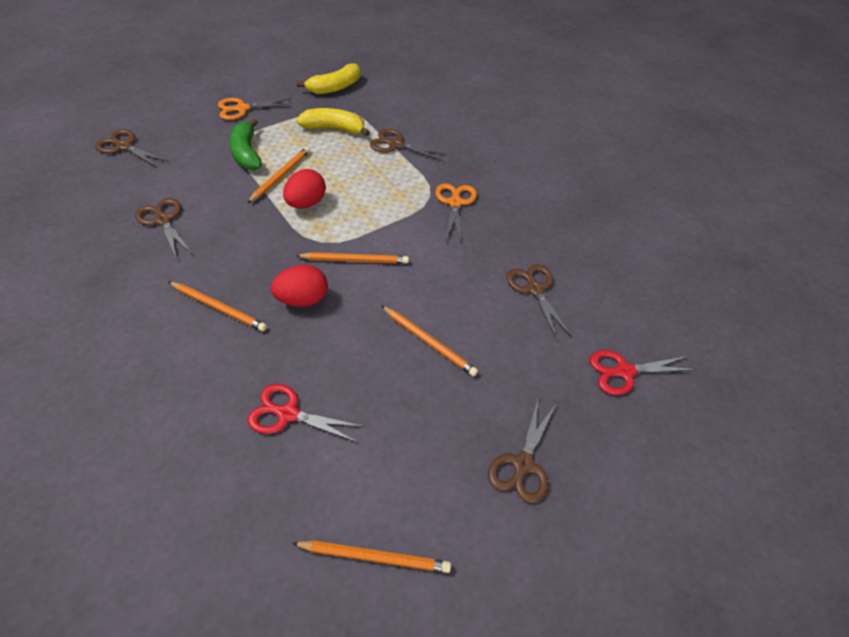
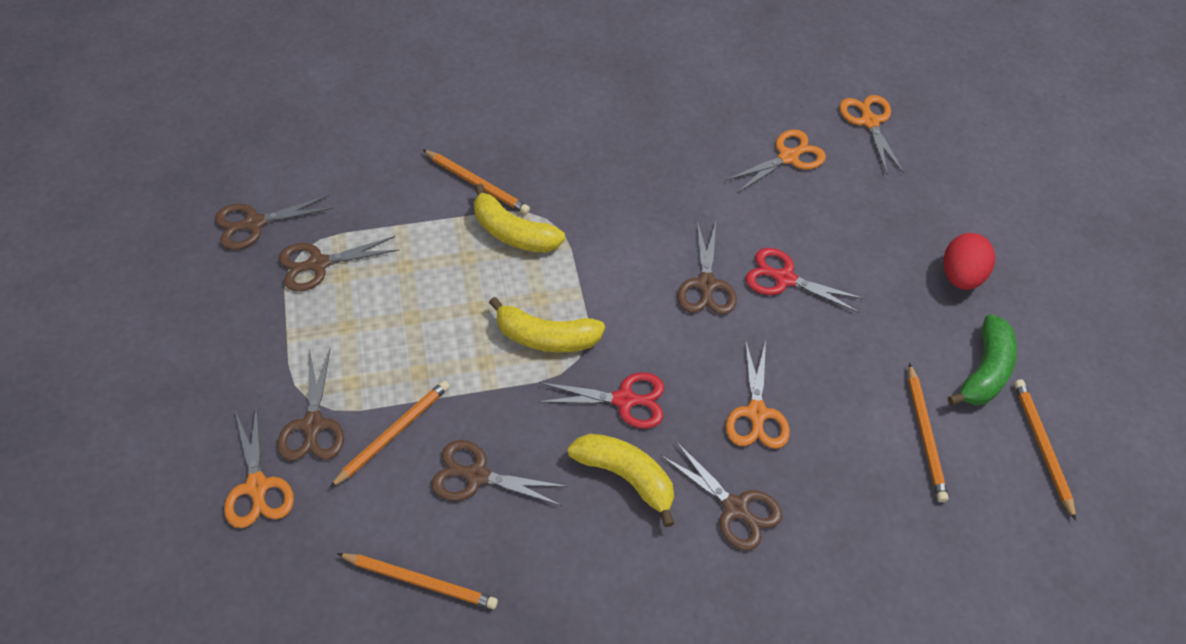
brown scissors: 5 -> 6
orange scissors: 2 -> 4
red egg: 2 -> 1
yellow banana: 2 -> 3

